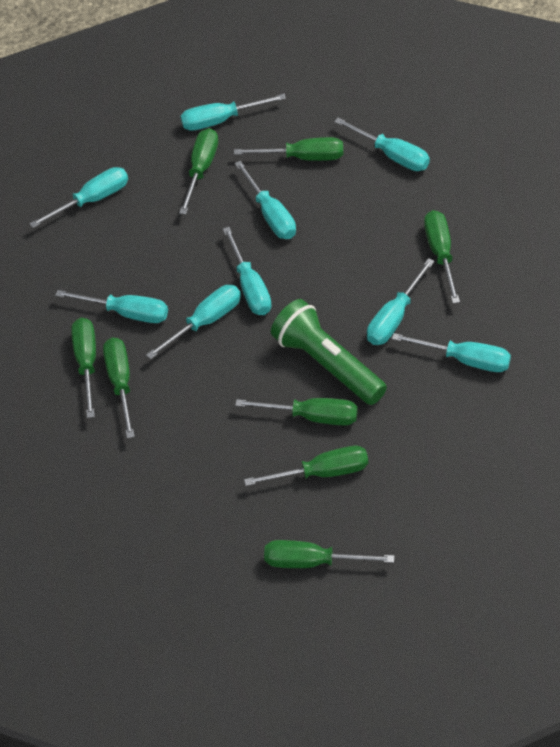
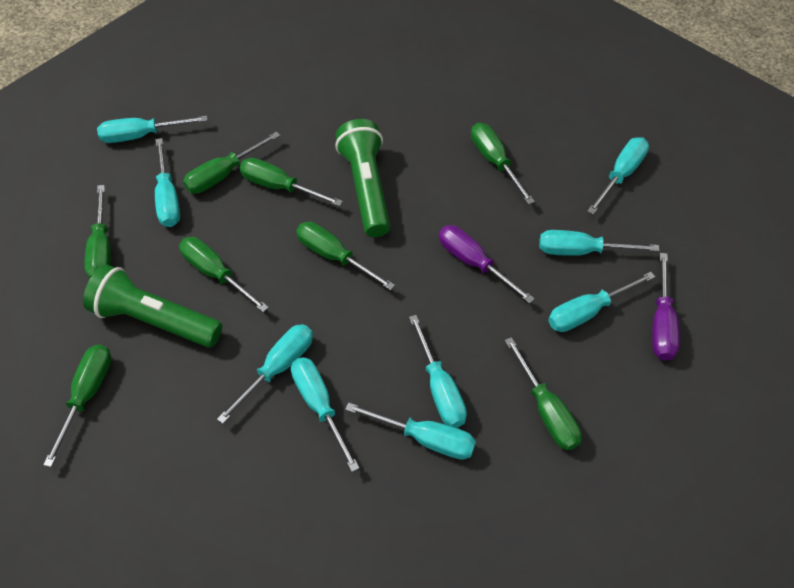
green flashlight: 1 -> 2
purple screwdriver: 0 -> 2

